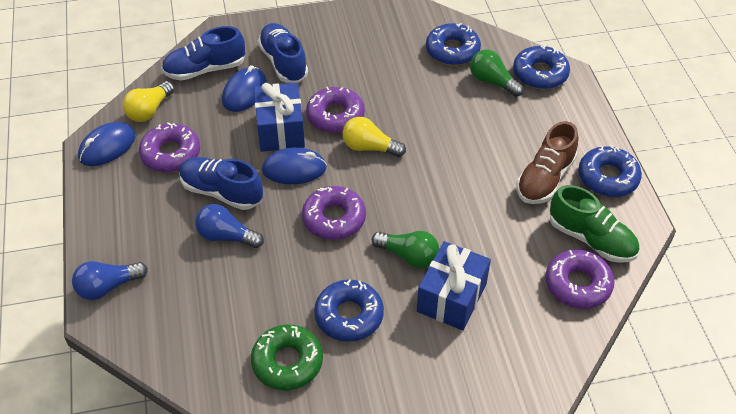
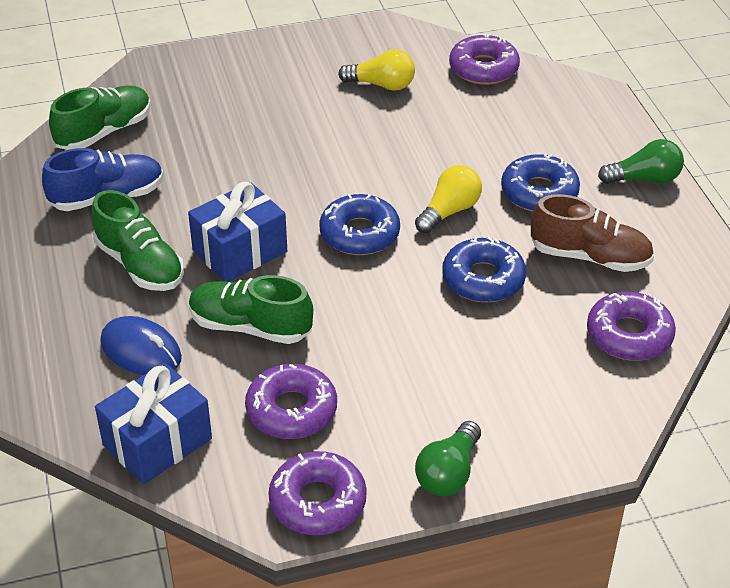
blue donut: 4 -> 3
blue light bulb: 2 -> 0
blue mouse: 3 -> 1
blue shoe: 3 -> 1
green donut: 1 -> 0
green shoe: 1 -> 3

